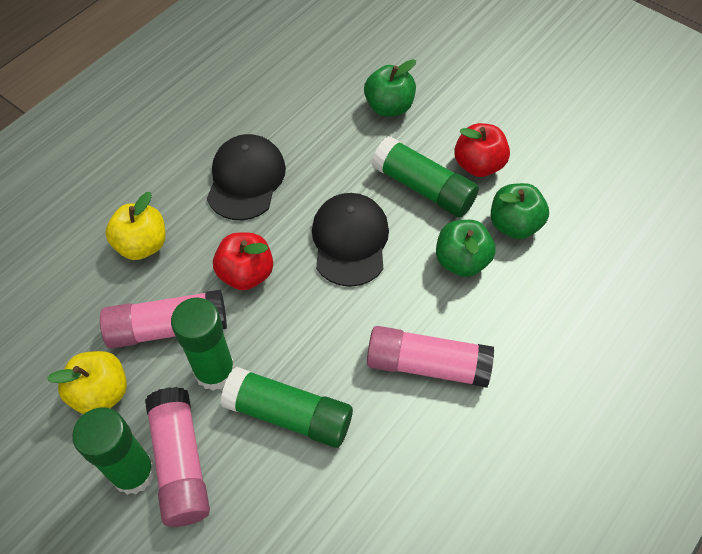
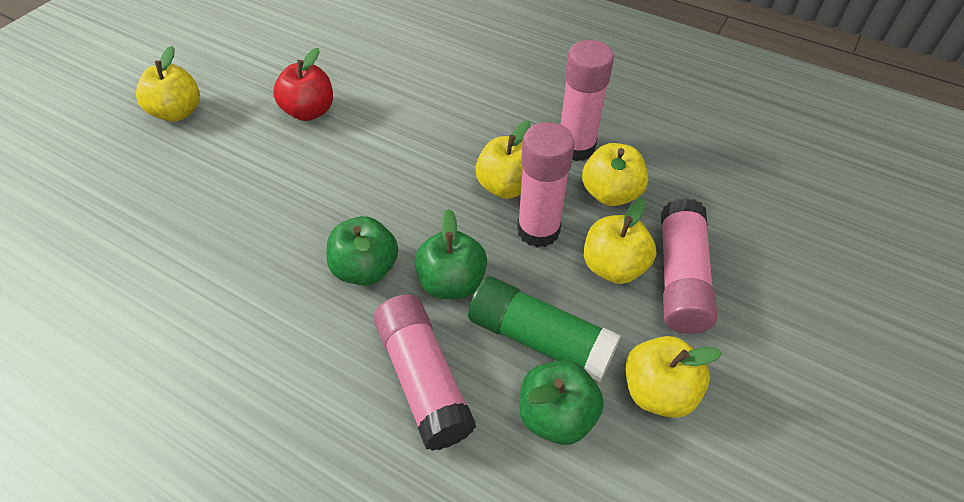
black cap: 2 -> 0
green glue stick: 4 -> 1
pink glue stick: 3 -> 4
red apple: 2 -> 1
yellow apple: 2 -> 5

